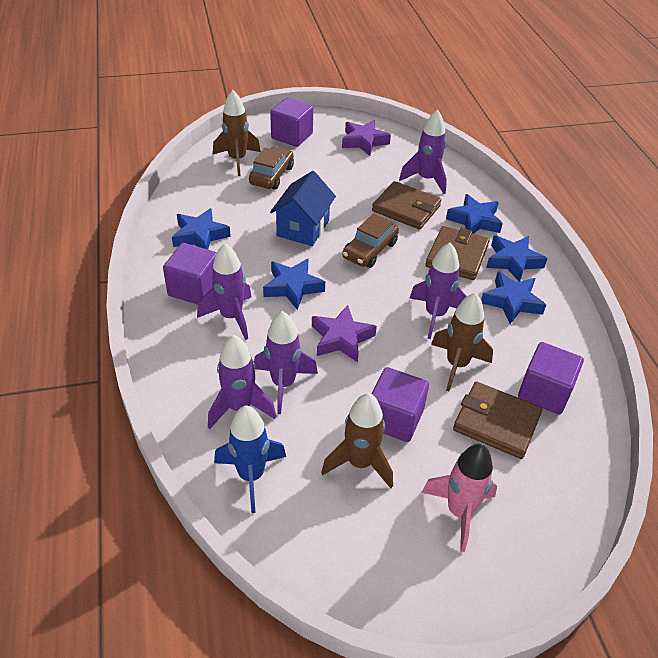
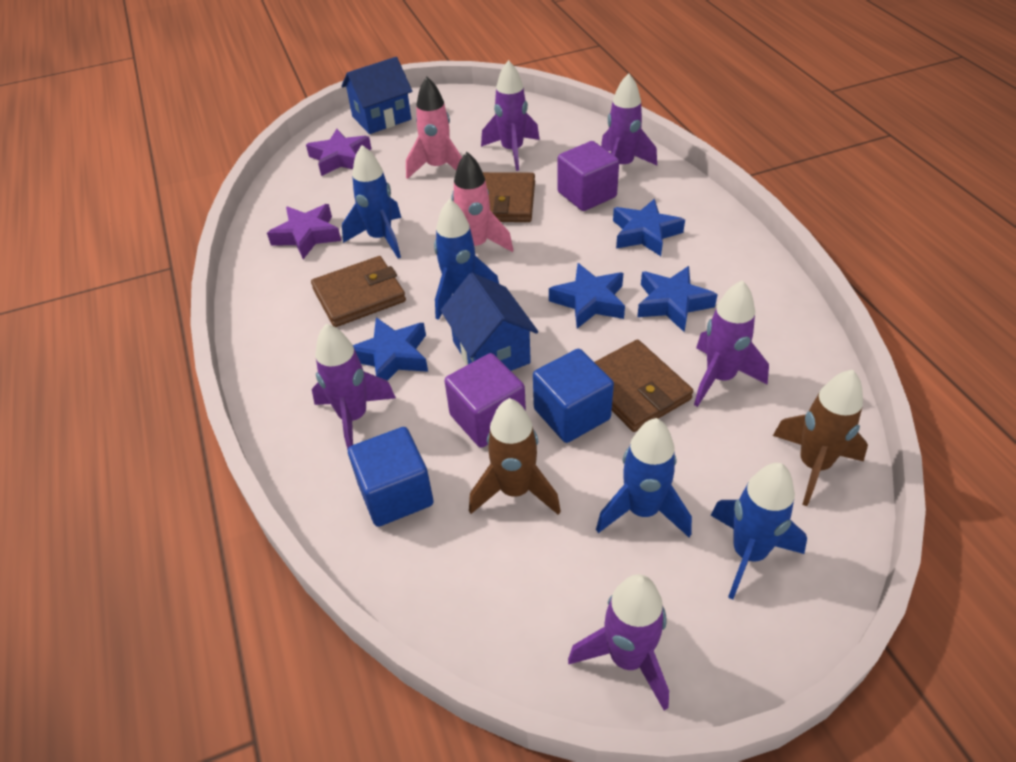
blue cube: 0 -> 2
blue house: 1 -> 2
blue rocket: 1 -> 4
blue star: 5 -> 4
brown car: 2 -> 0
brown rocket: 3 -> 2
pink rocket: 1 -> 2
purple cube: 4 -> 2

